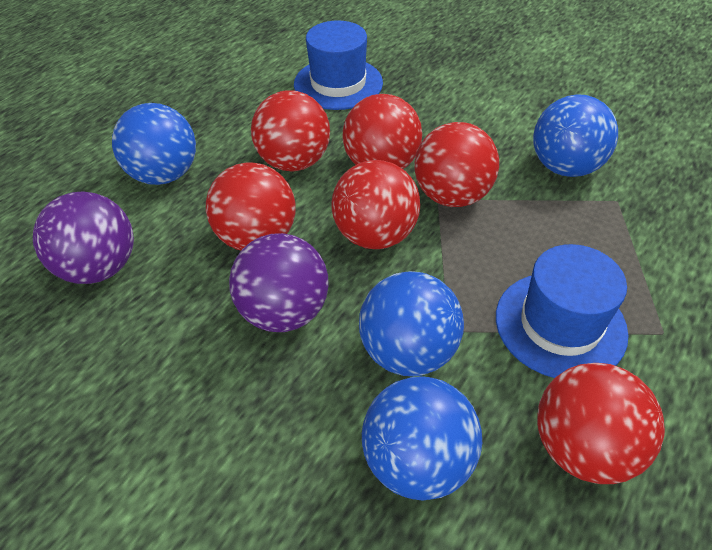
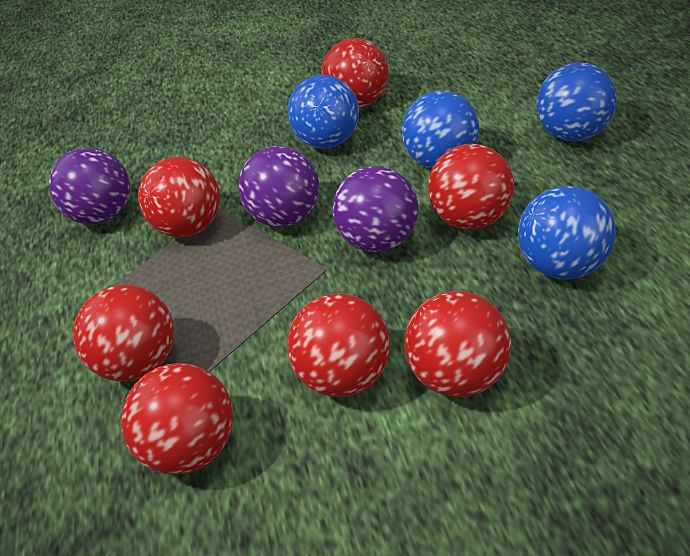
blue hat: 2 -> 0
purple ball: 2 -> 3
red ball: 6 -> 7

